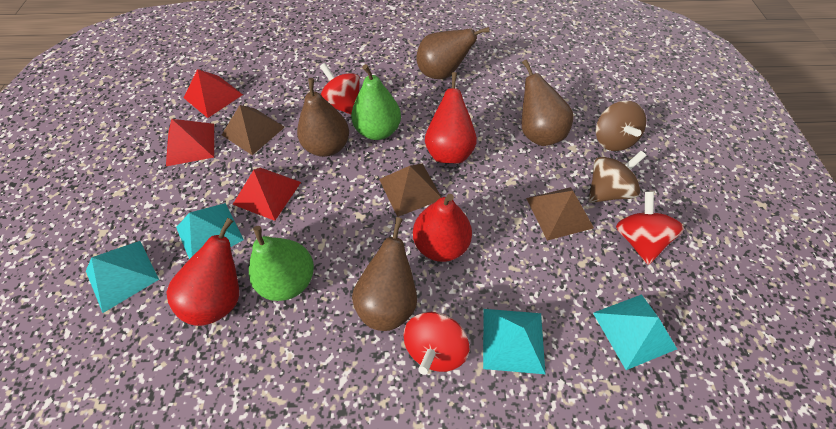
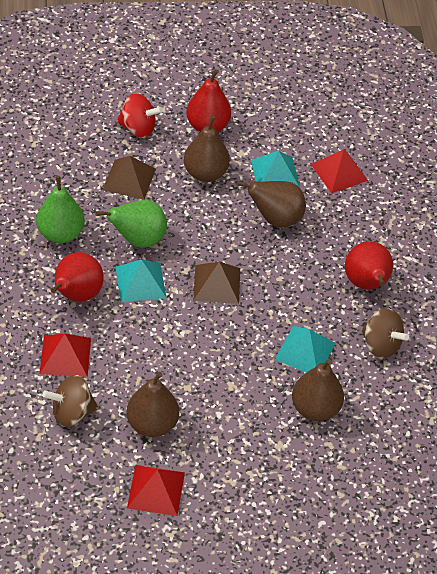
brown pyramid: 3 -> 2
red spinning top: 3 -> 1
turquoise pyramid: 4 -> 3

